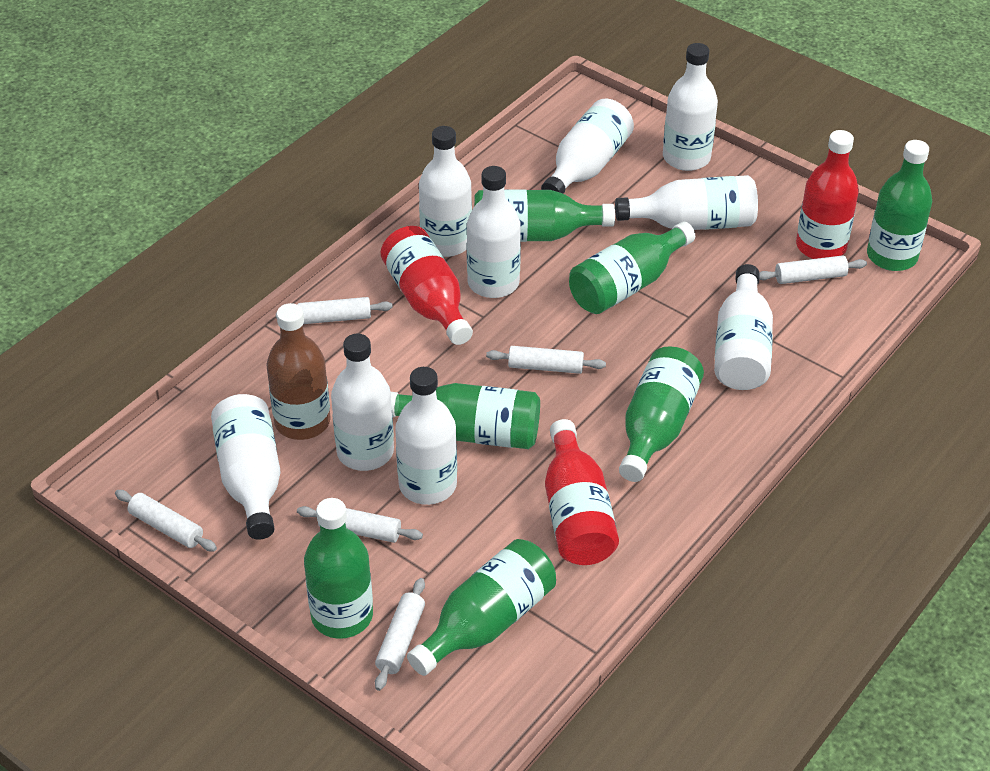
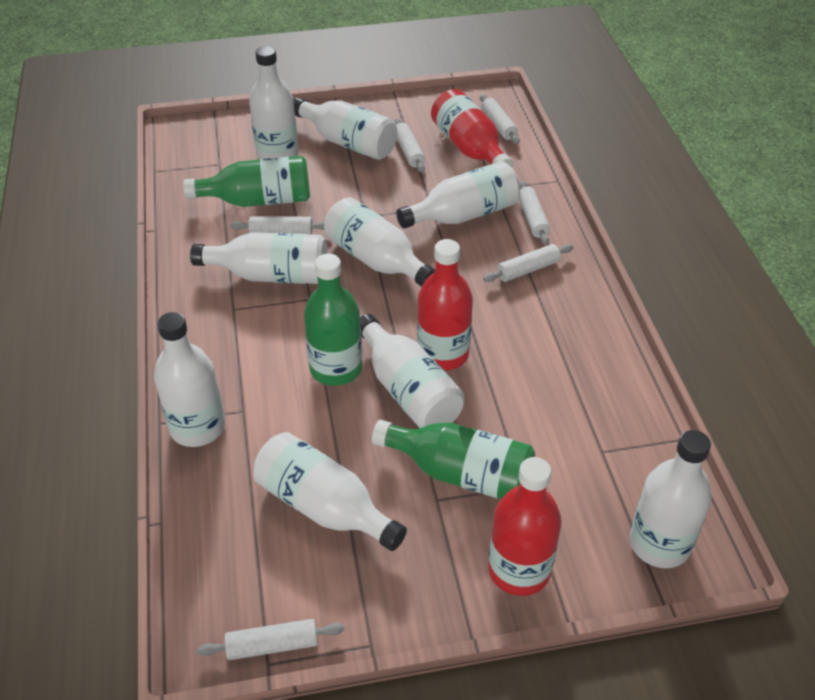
brown bottle: 1 -> 0
green bottle: 7 -> 3

